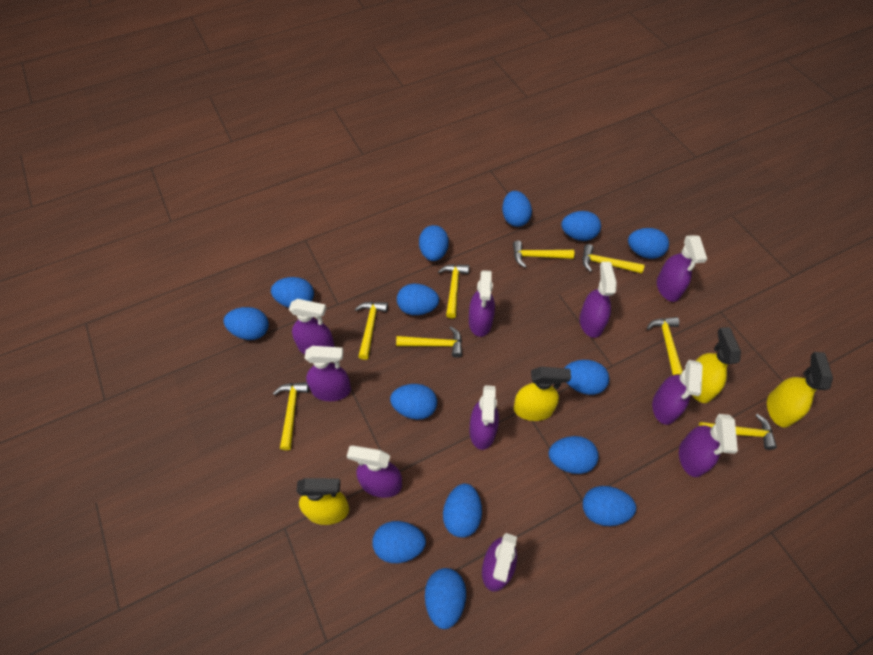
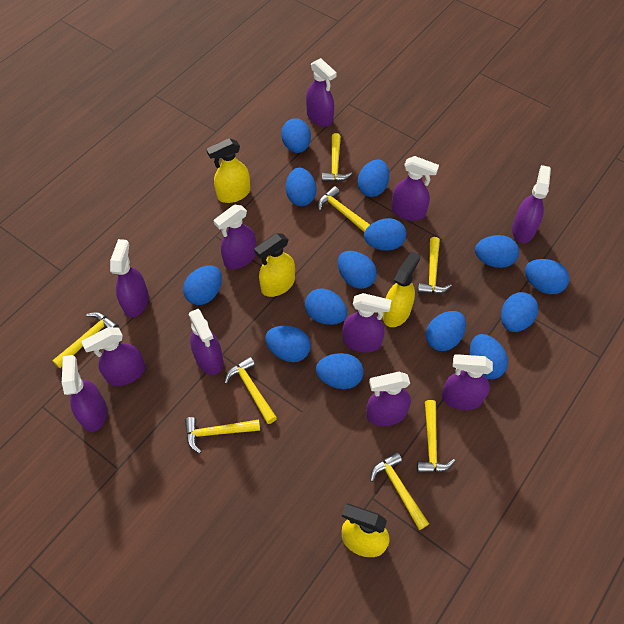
purple spray bottle: 10 -> 11

